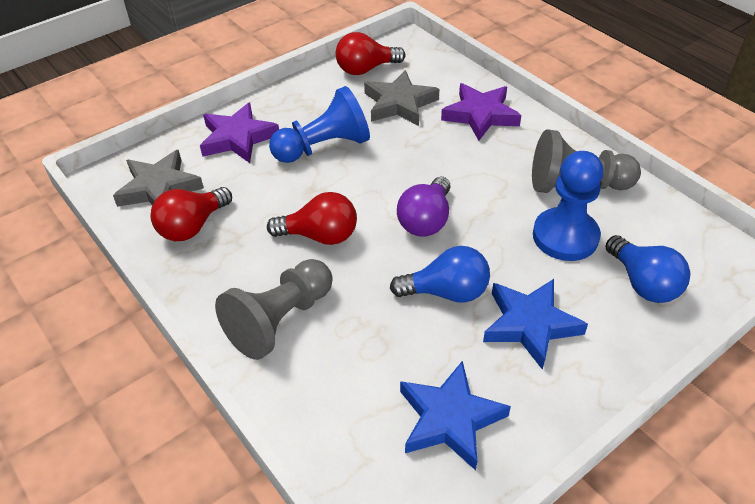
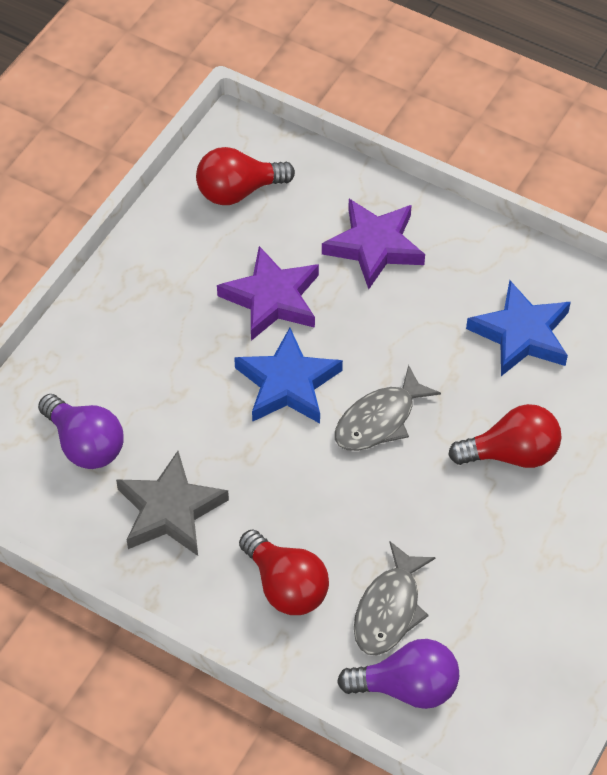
blue light bulb: 2 -> 0
blue pawn: 2 -> 0
grey fish: 0 -> 2
grey pawn: 2 -> 0
grey star: 2 -> 1
purple light bulb: 1 -> 2

